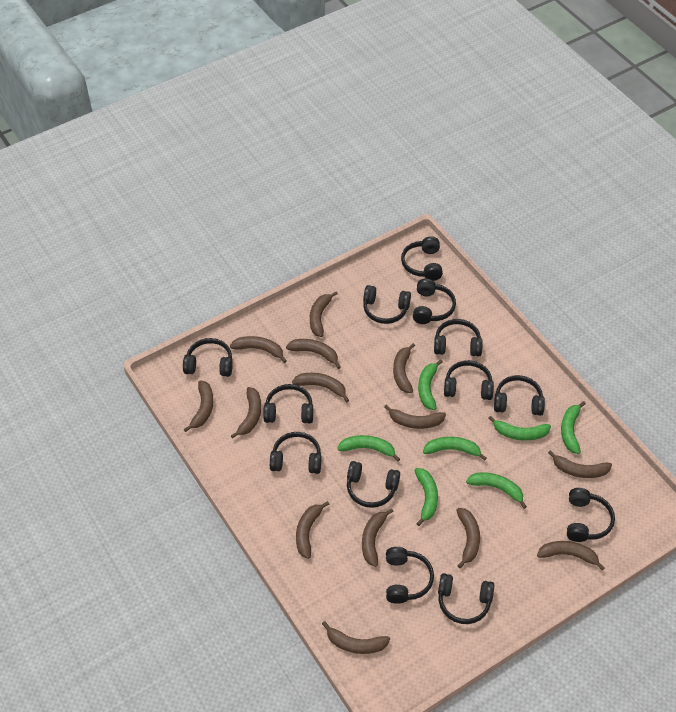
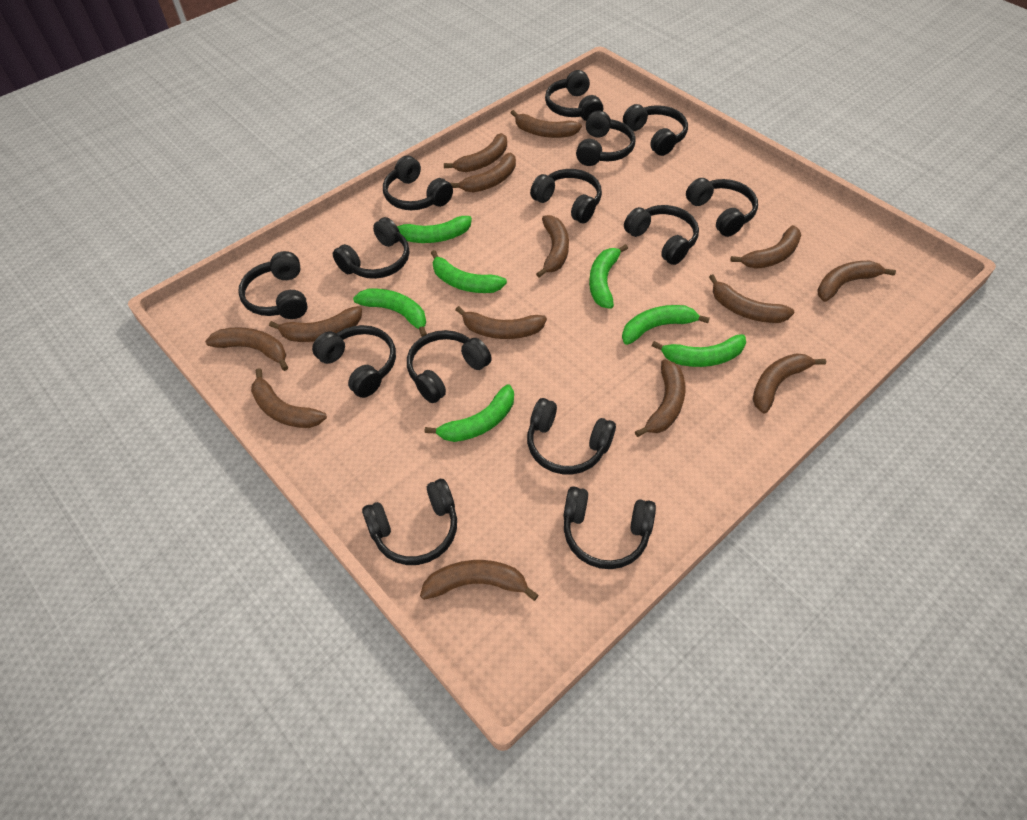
black headphones: 13 -> 14

